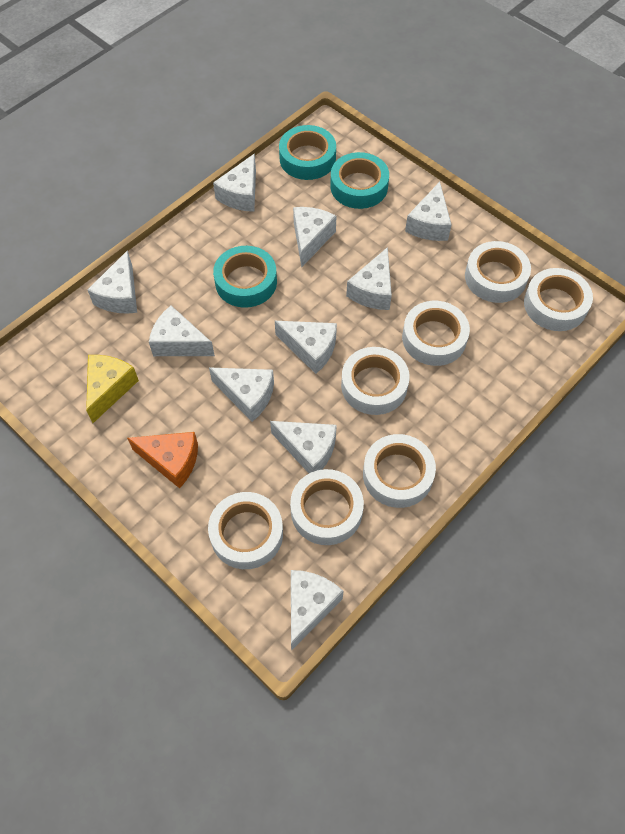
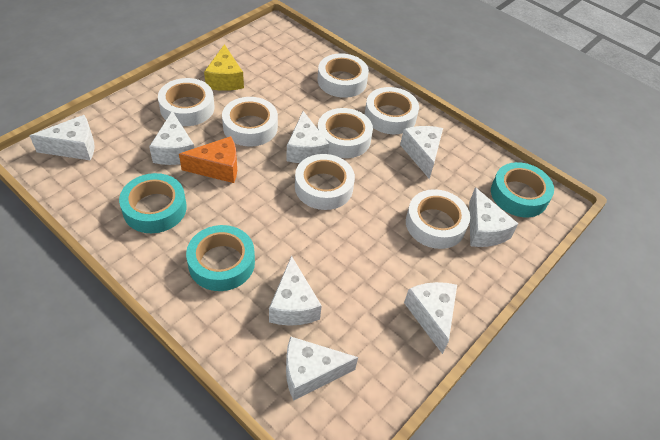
white cheese: 10 -> 8

